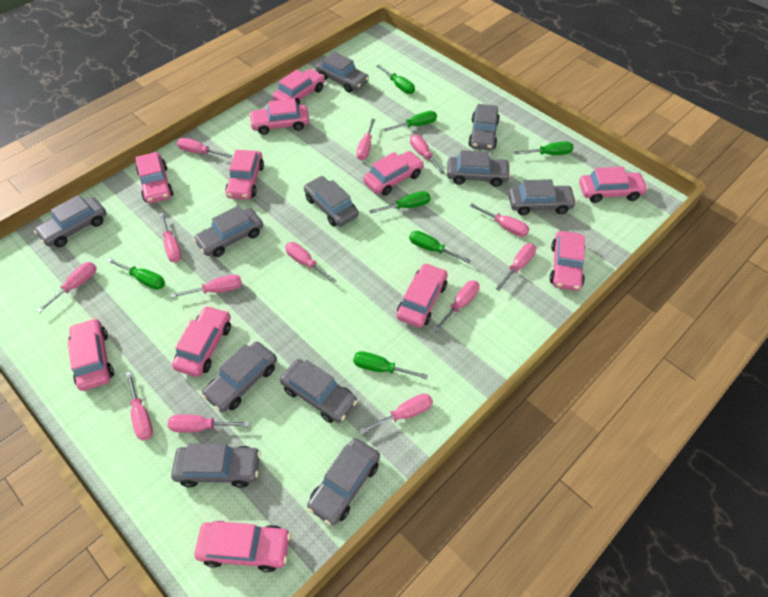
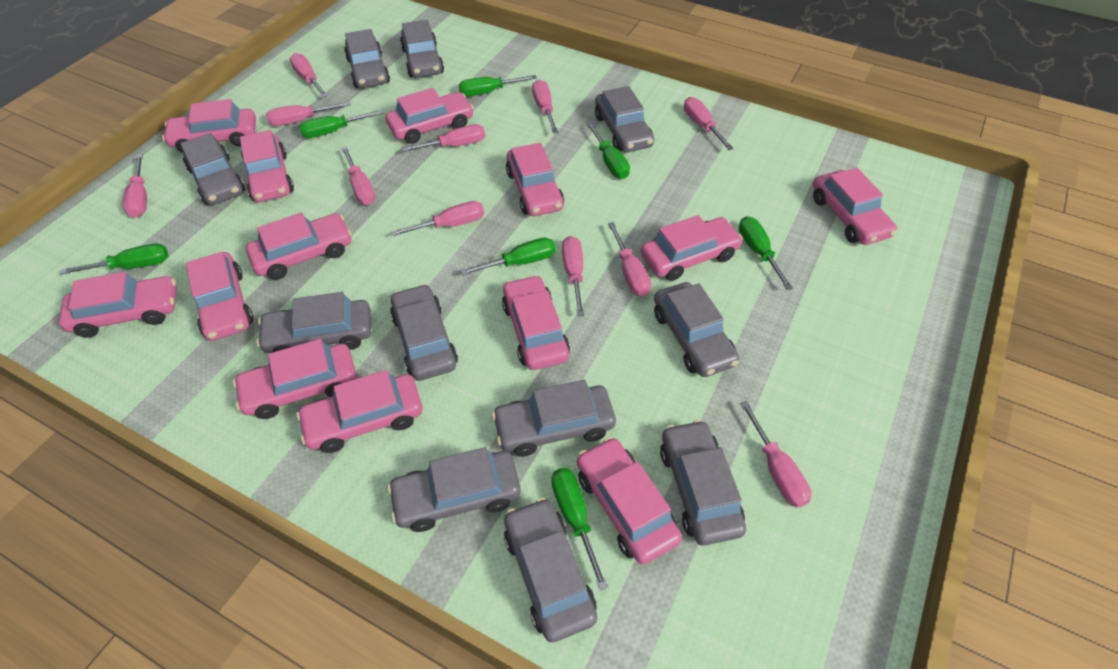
pink car: 11 -> 13
pink screwdriver: 13 -> 11

